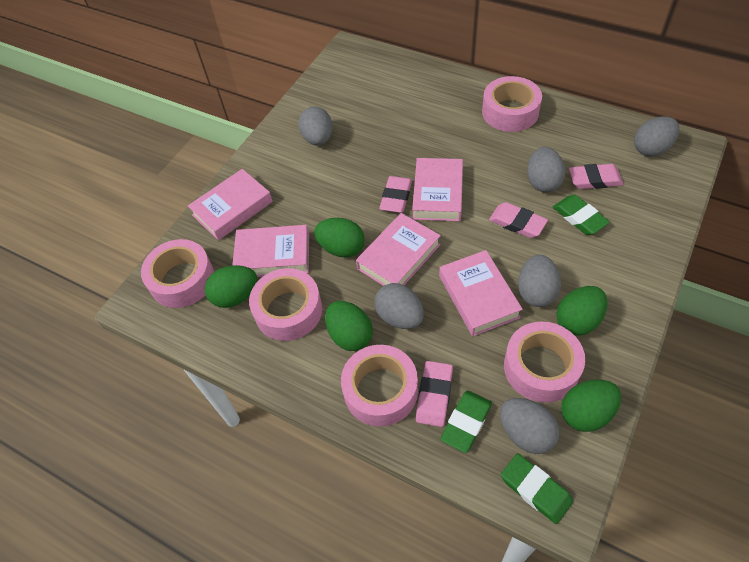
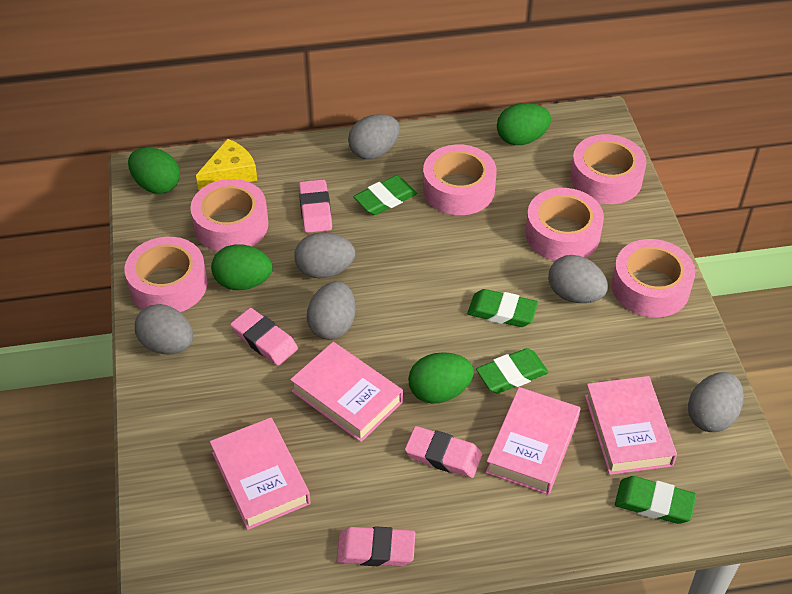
green egg: 5 -> 4
green eraser: 3 -> 4
pink book: 5 -> 4
pink tape: 5 -> 6
yellow cheese: 0 -> 1

